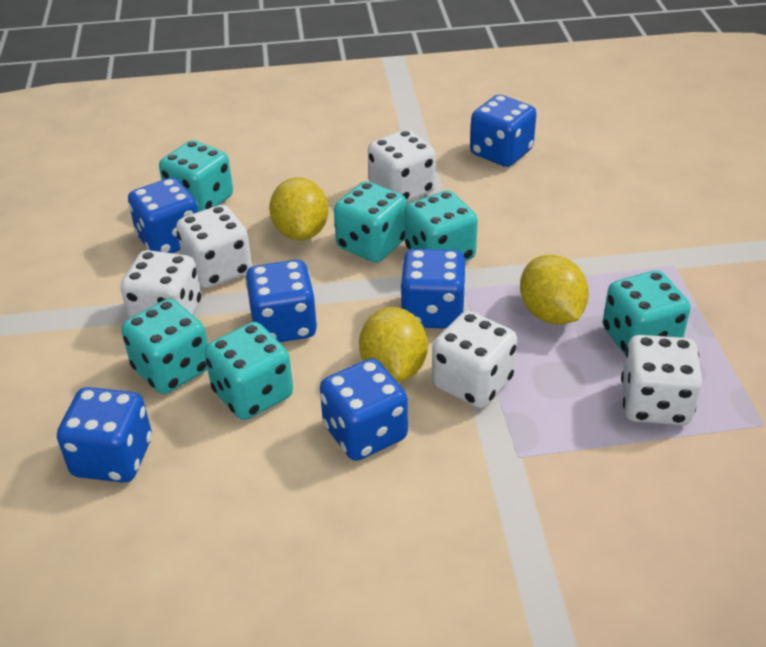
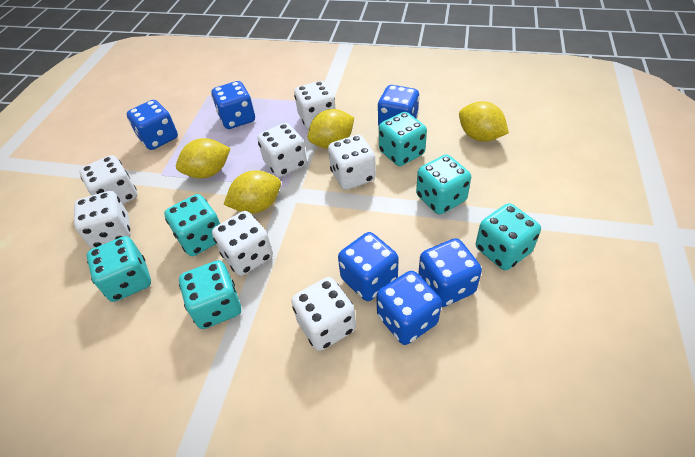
white dice: 5 -> 7
yellow lemon: 3 -> 4

